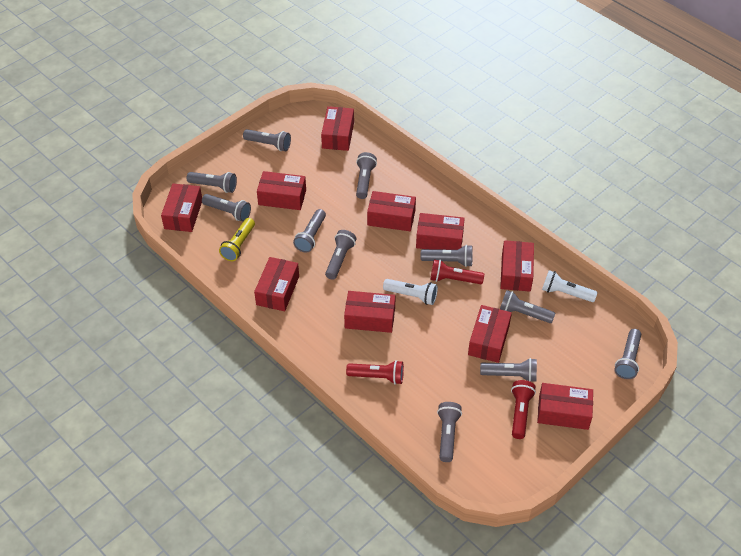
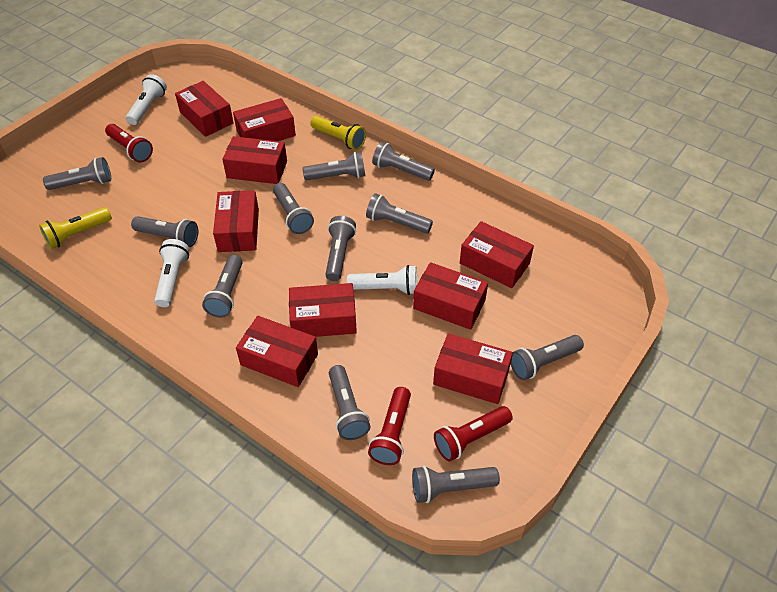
red box: 10 -> 9
white flashlight: 2 -> 3
yellow flashlight: 1 -> 2

